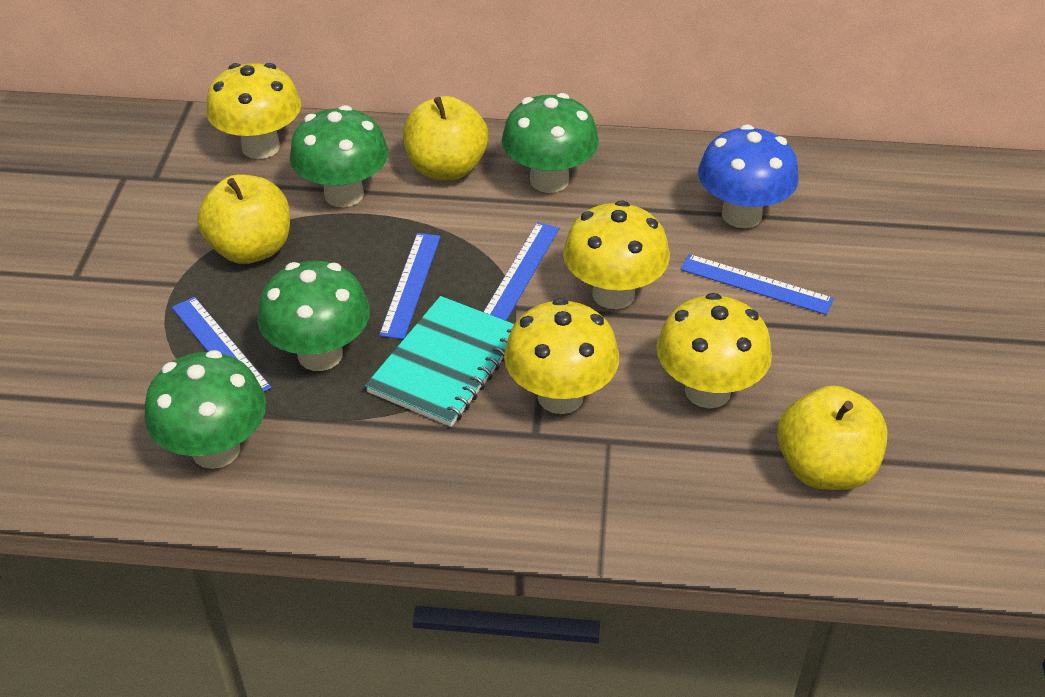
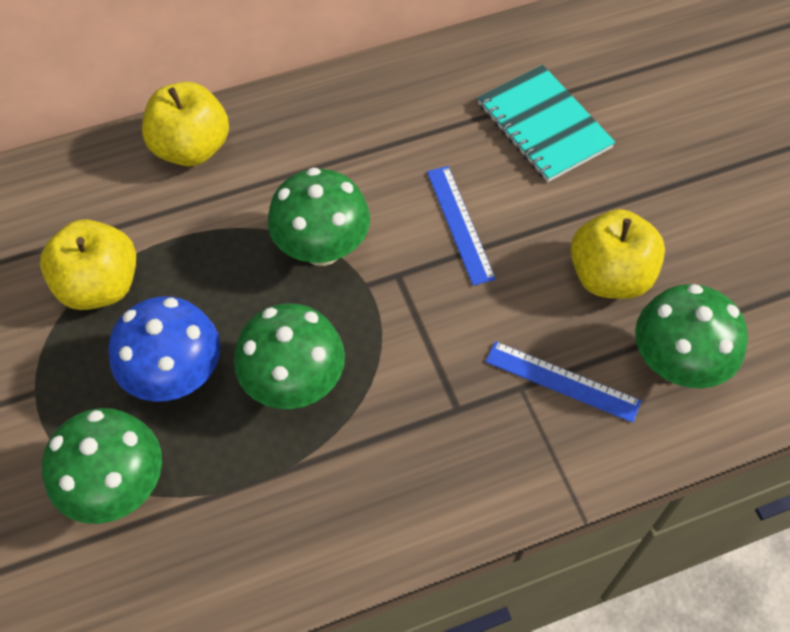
blue ruler: 4 -> 2
yellow mushroom: 4 -> 0

